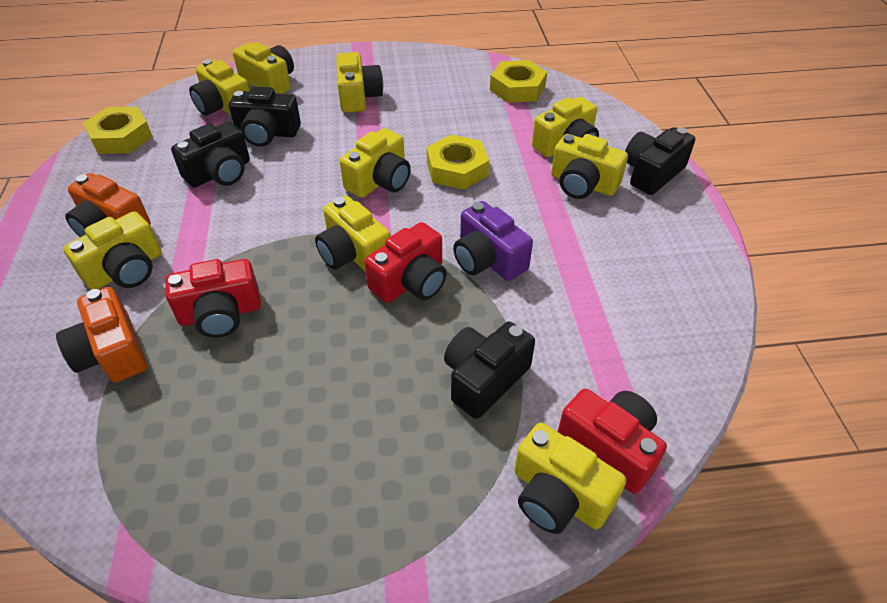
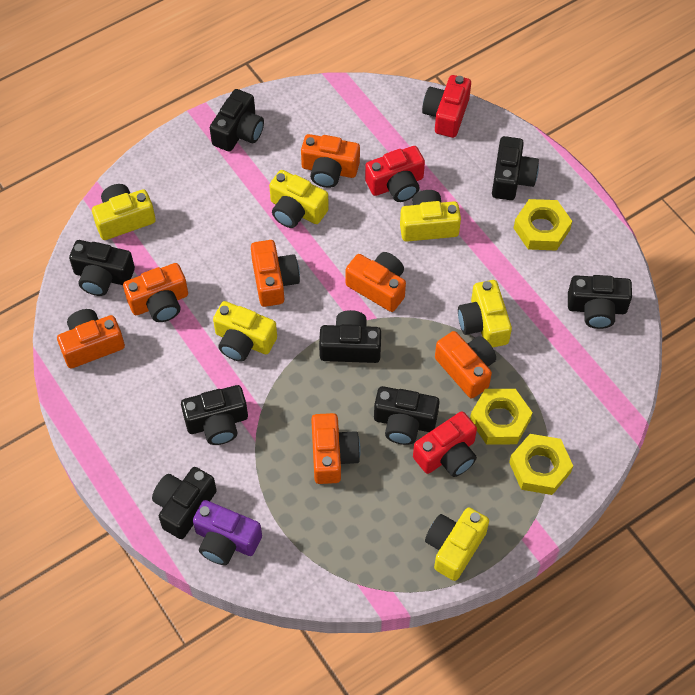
black camera: 4 -> 8
orange camera: 2 -> 7
yellow camera: 9 -> 6

